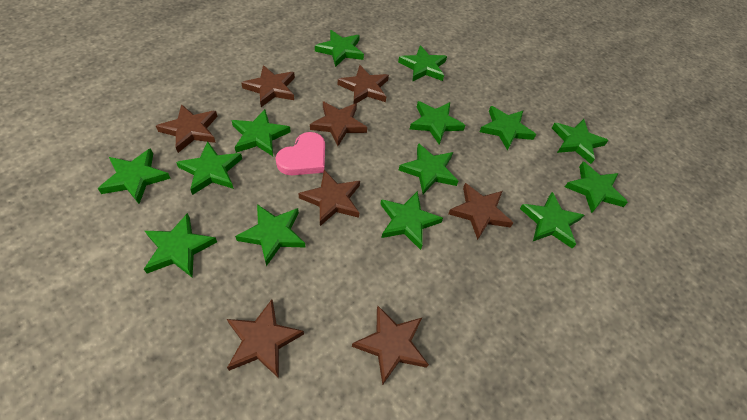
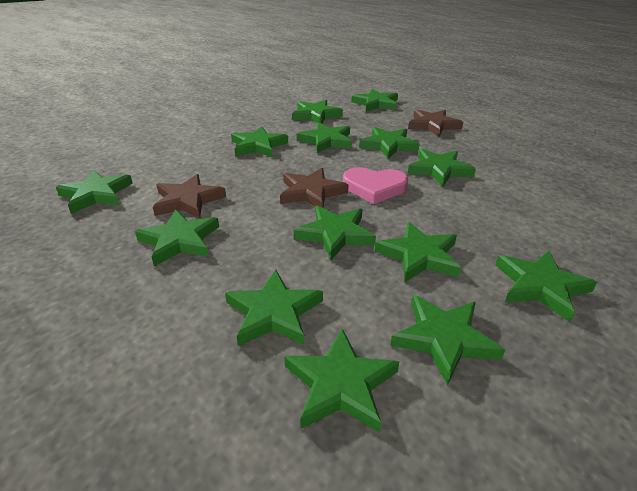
brown star: 8 -> 3

